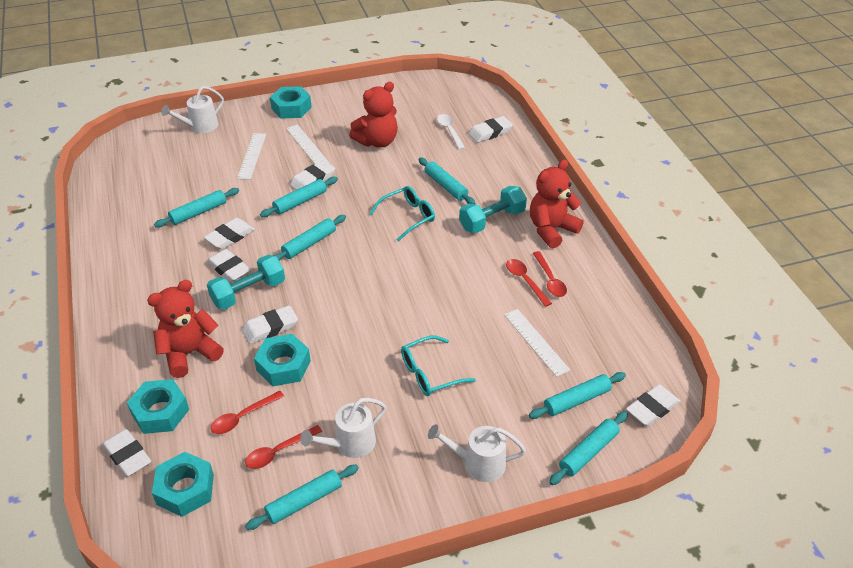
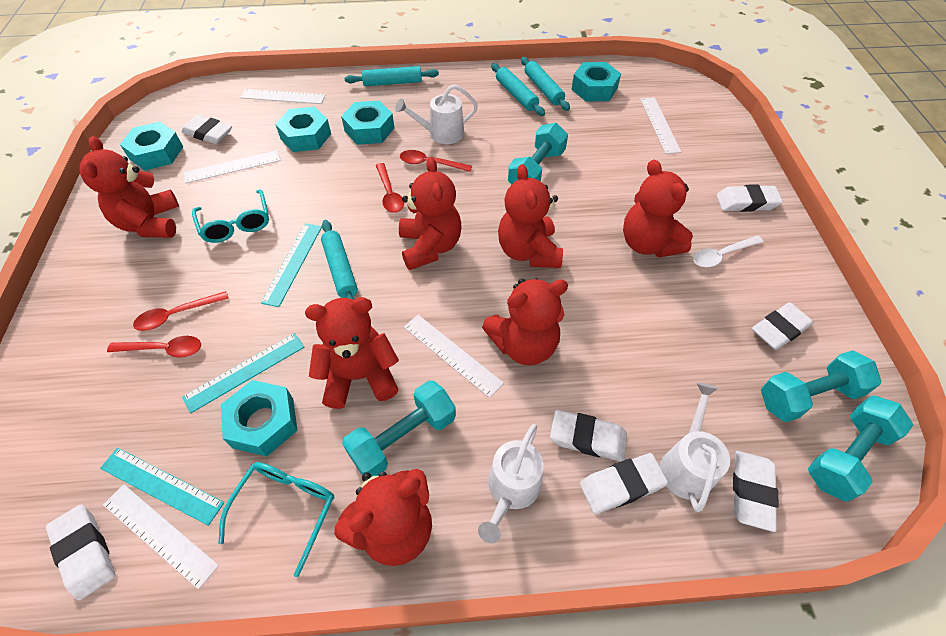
red teddy bear: 3 -> 7
turquoise dumbbell: 2 -> 4
turquoise nut: 4 -> 5
turquoise rolling pin: 7 -> 4
turquoise ruler: 0 -> 3
white ruler: 3 -> 5

